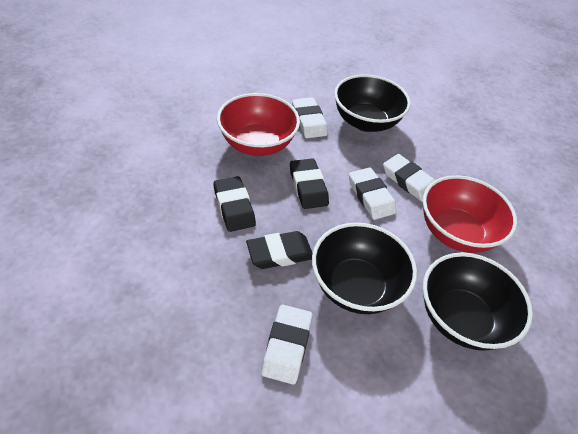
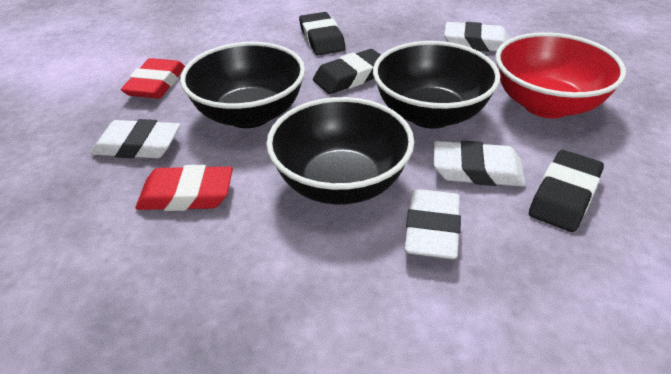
red bowl: 2 -> 1
red eraser: 0 -> 2

